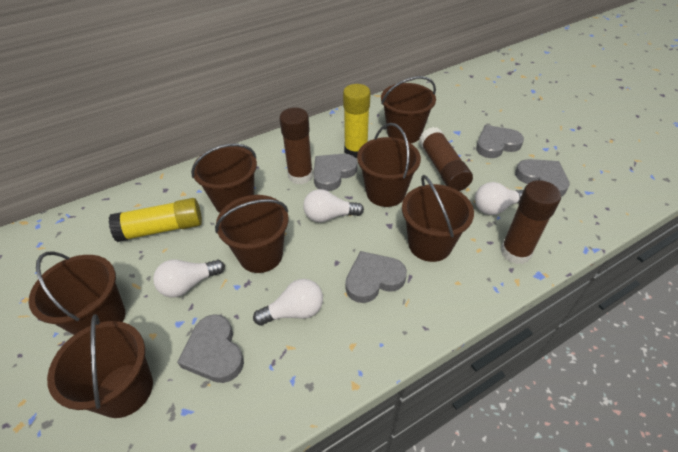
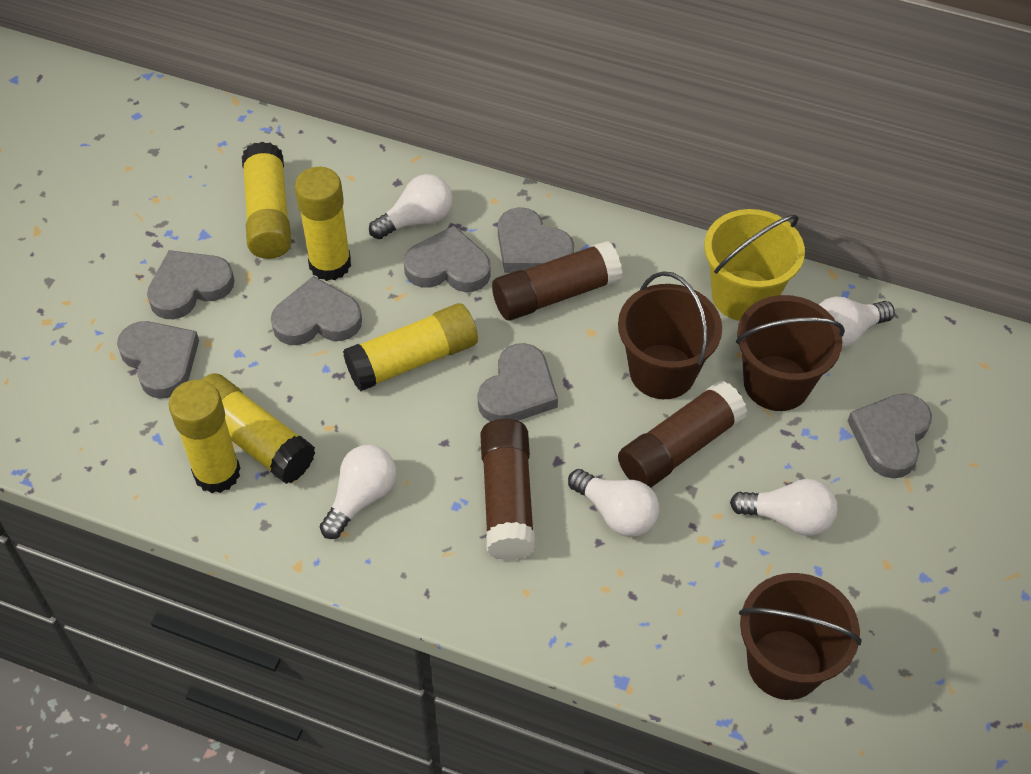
brown bucket: 7 -> 3
grey heart: 5 -> 7
white light bulb: 4 -> 5
yellow bucket: 0 -> 1
yellow glue stick: 2 -> 5

